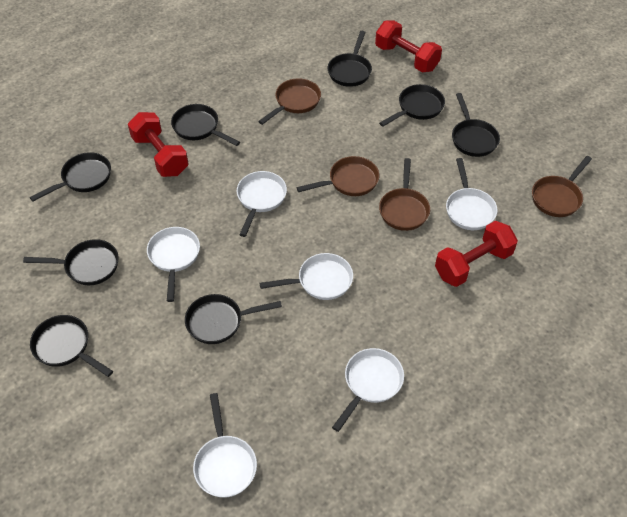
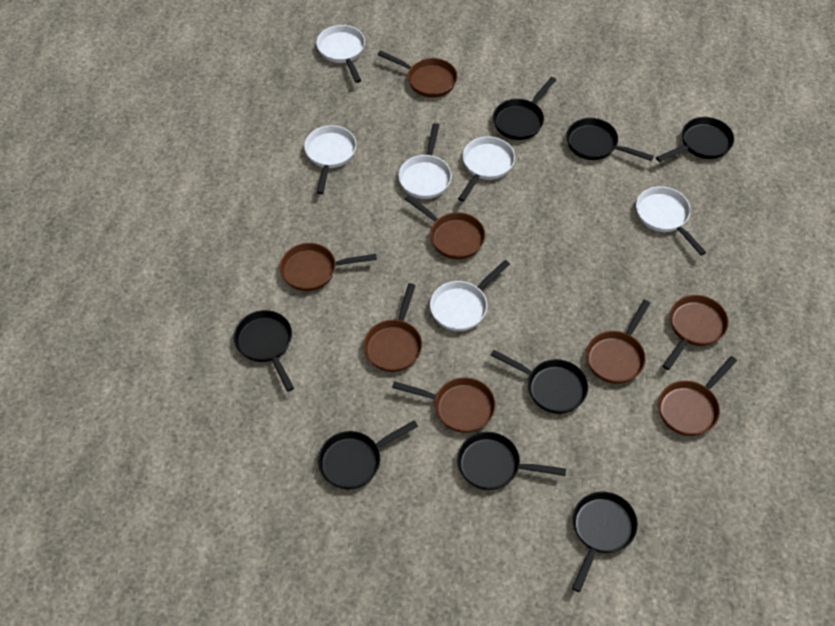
brown pan: 4 -> 8
red dumbbell: 3 -> 0

